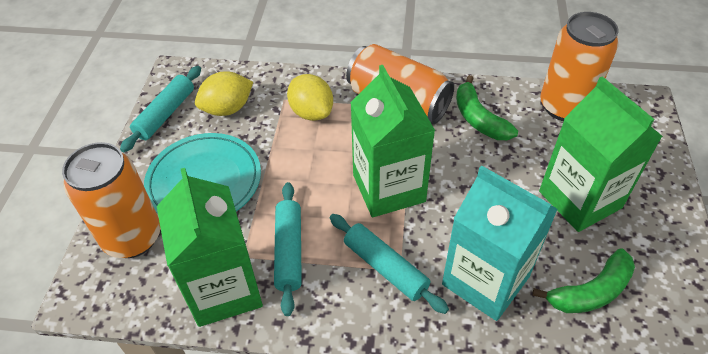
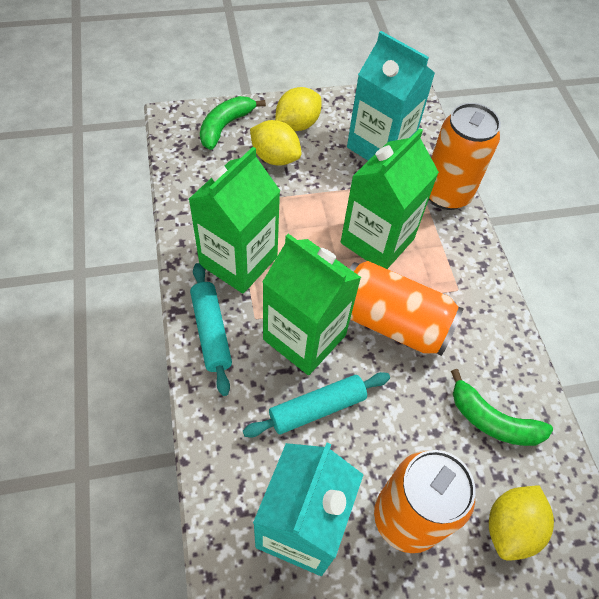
turquoise carton: 1 -> 2
turquoise plate: 1 -> 0
turquoise rolling pin: 3 -> 2
yellow lemon: 2 -> 3

